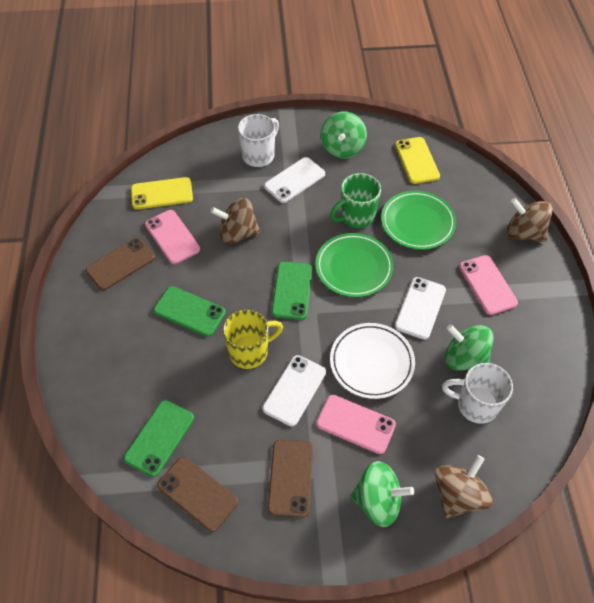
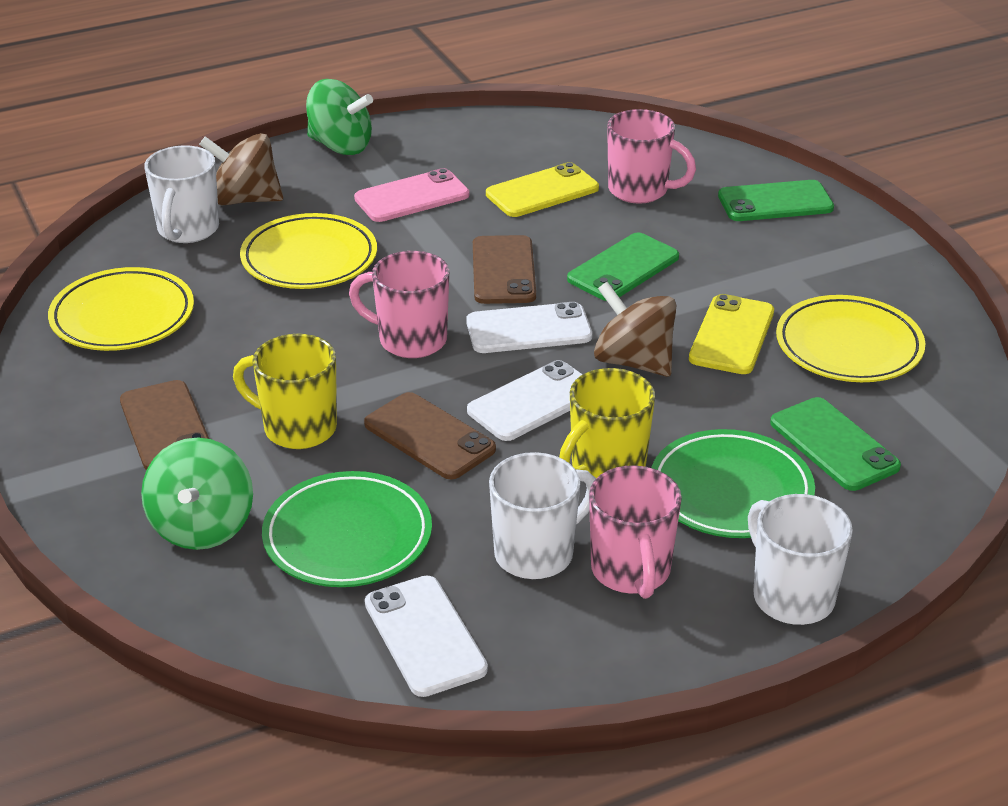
brown spinning top: 3 -> 2
green mug: 1 -> 0
green spinning top: 3 -> 2
pink mug: 0 -> 3
pink phone: 3 -> 1
white mug: 2 -> 3
white plate: 1 -> 0
yellow mug: 1 -> 2
yellow plate: 0 -> 3

